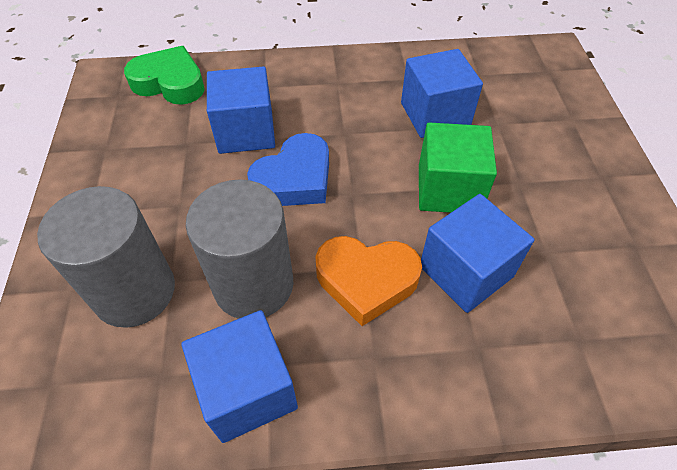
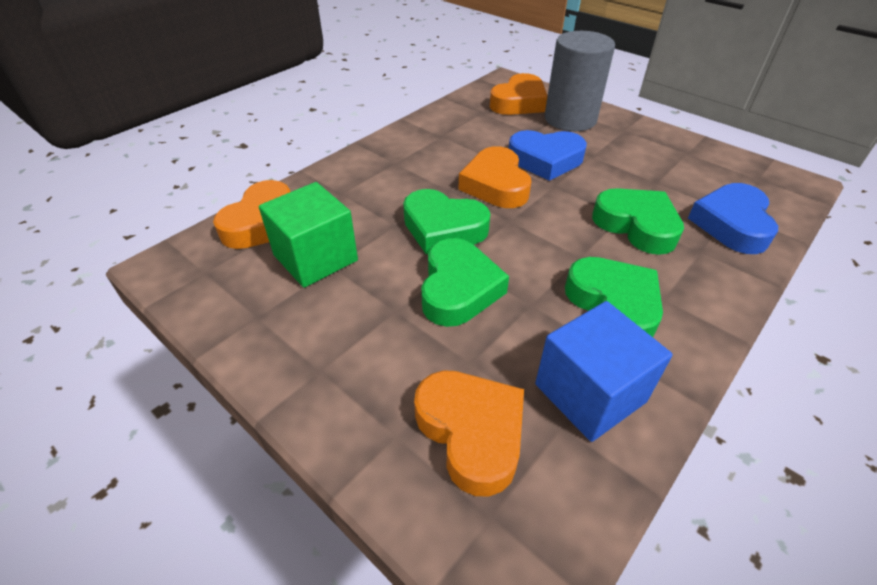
blue cube: 4 -> 1
blue heart: 1 -> 2
green heart: 1 -> 4
grey cylinder: 2 -> 1
orange heart: 1 -> 4

